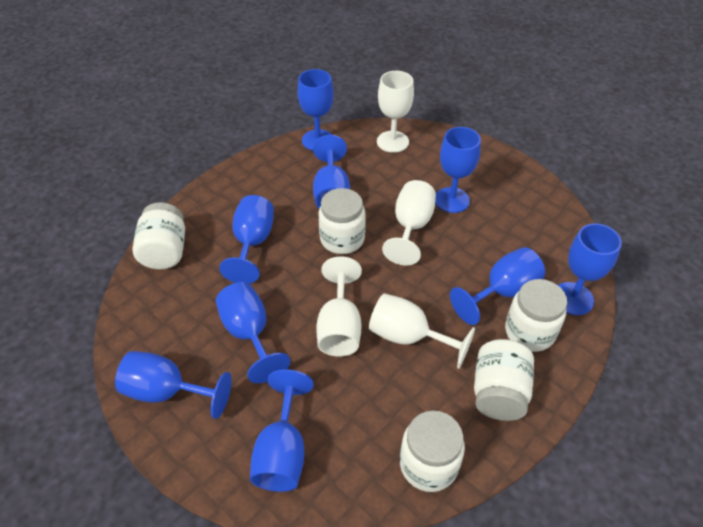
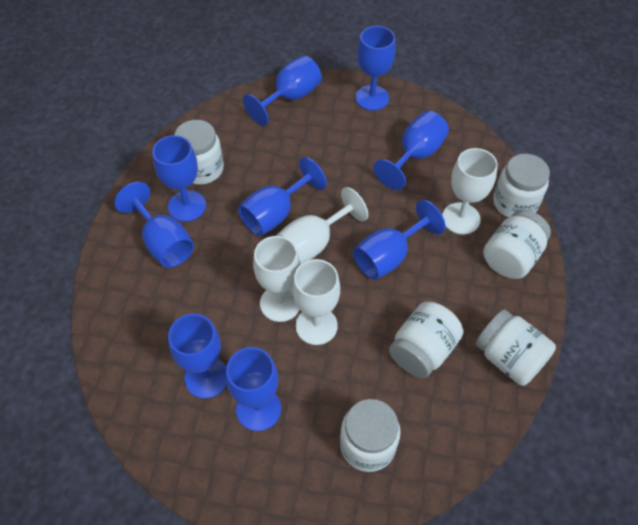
white jar: 5 -> 6

